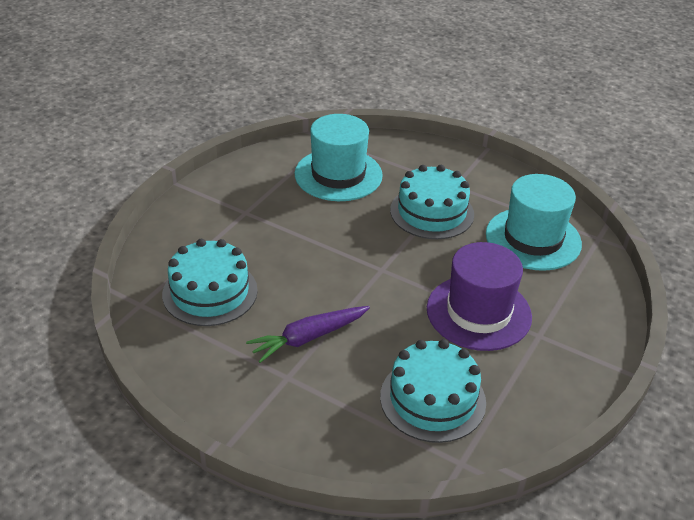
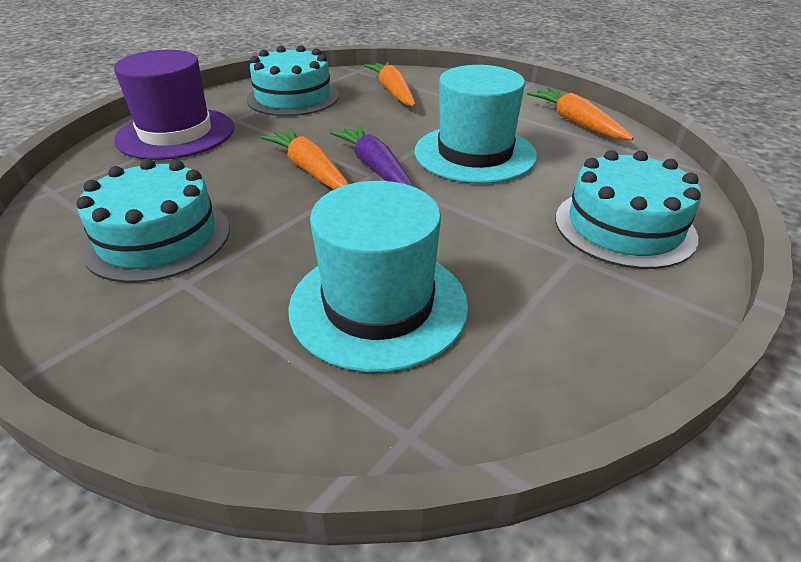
orange carrot: 0 -> 3

